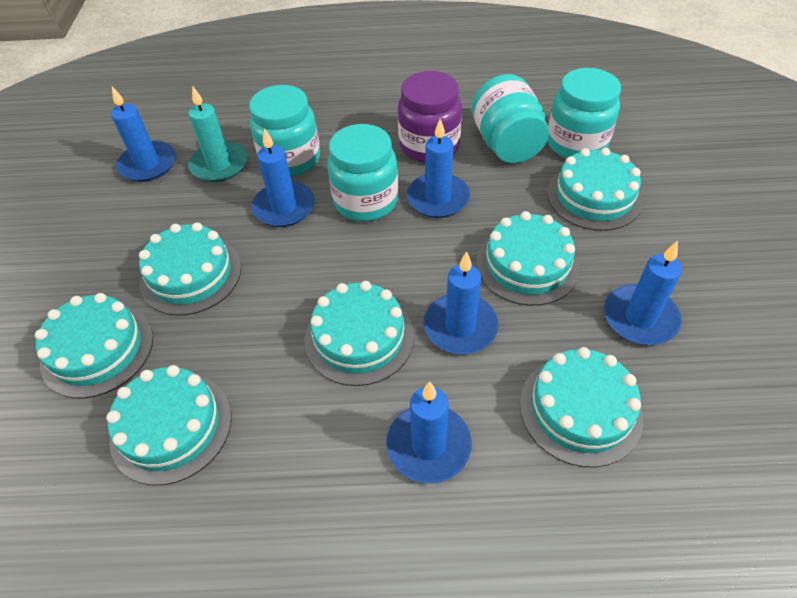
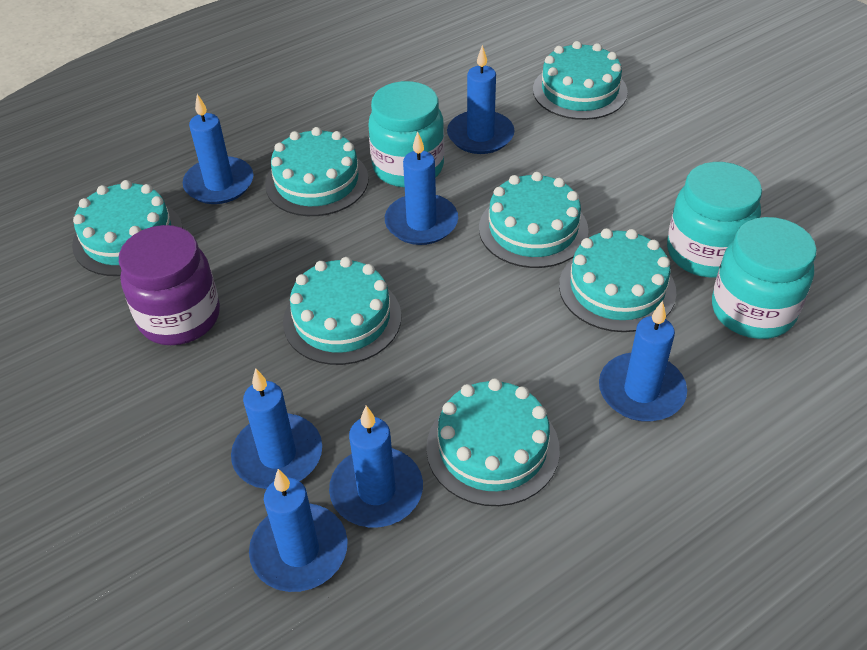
blue candle: 6 -> 7
turquoise candle: 1 -> 0
turquoise jar: 4 -> 3

